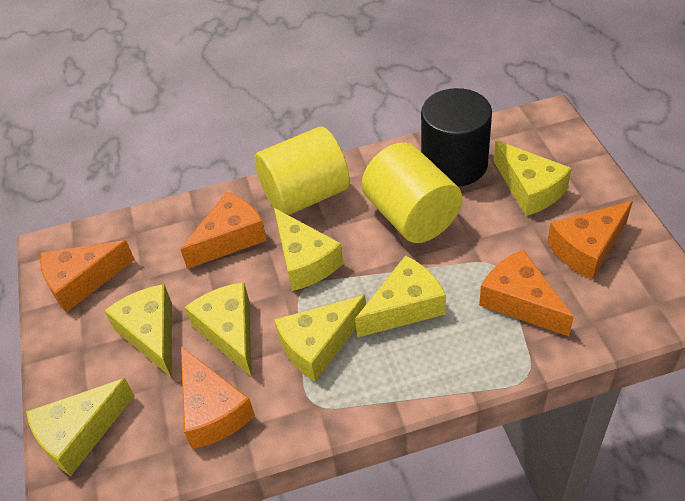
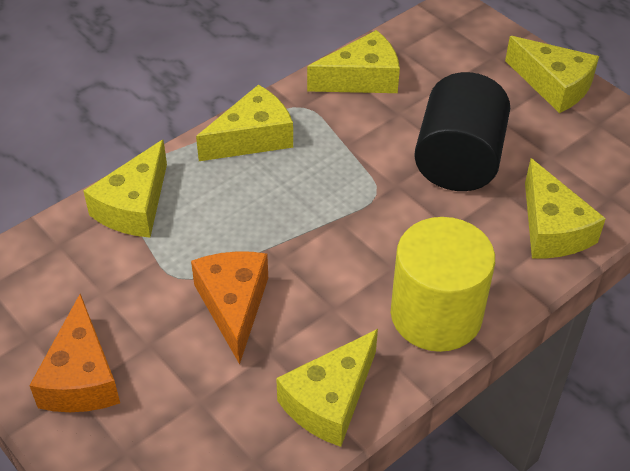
orange cheese: 5 -> 2
yellow cheese: 7 -> 6
yellow cylinder: 2 -> 1

